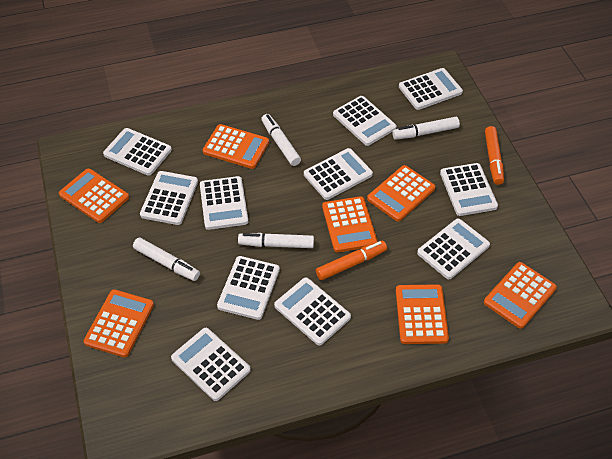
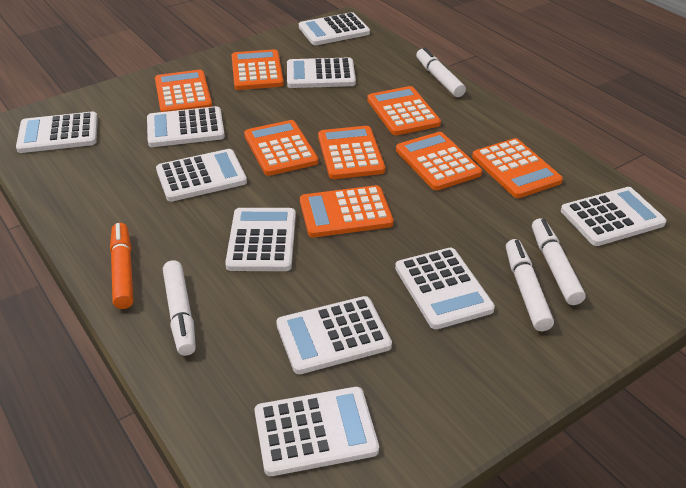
orange calculator: 7 -> 8
orange marker: 2 -> 1
white calculator: 11 -> 10

